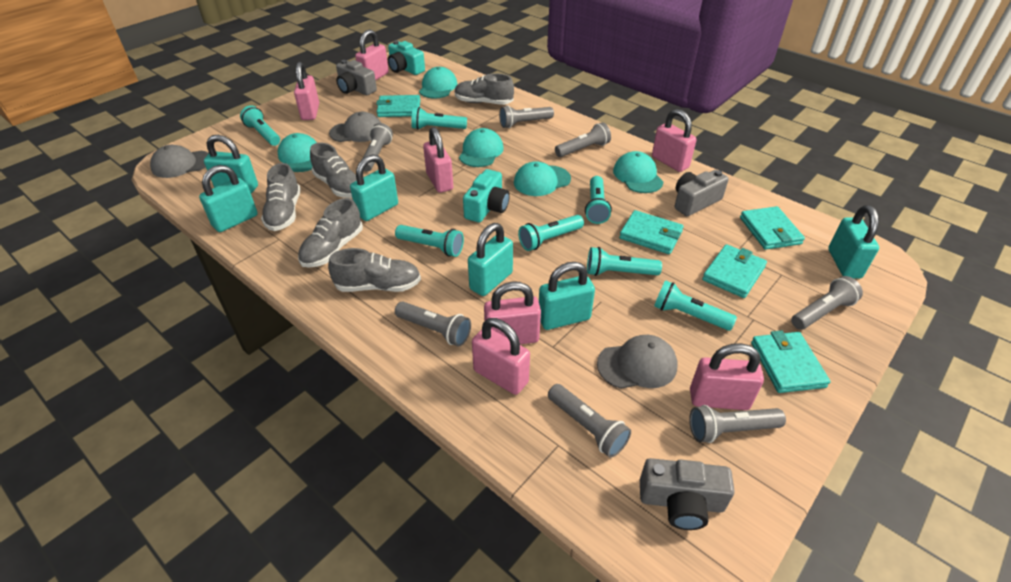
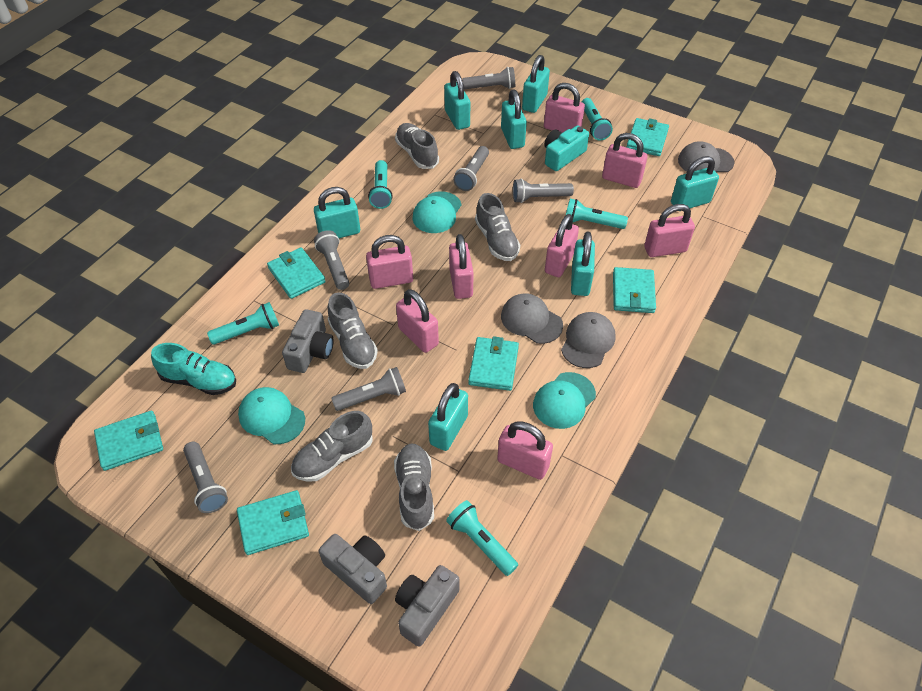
grey flashlight: 7 -> 6
pink padlock: 7 -> 8
turquoise camera: 2 -> 1
turquoise cap: 5 -> 3
turquoise flashlight: 7 -> 5
turquoise padlock: 6 -> 7
turquoise shoe: 0 -> 1
turquoise wallet: 5 -> 6

